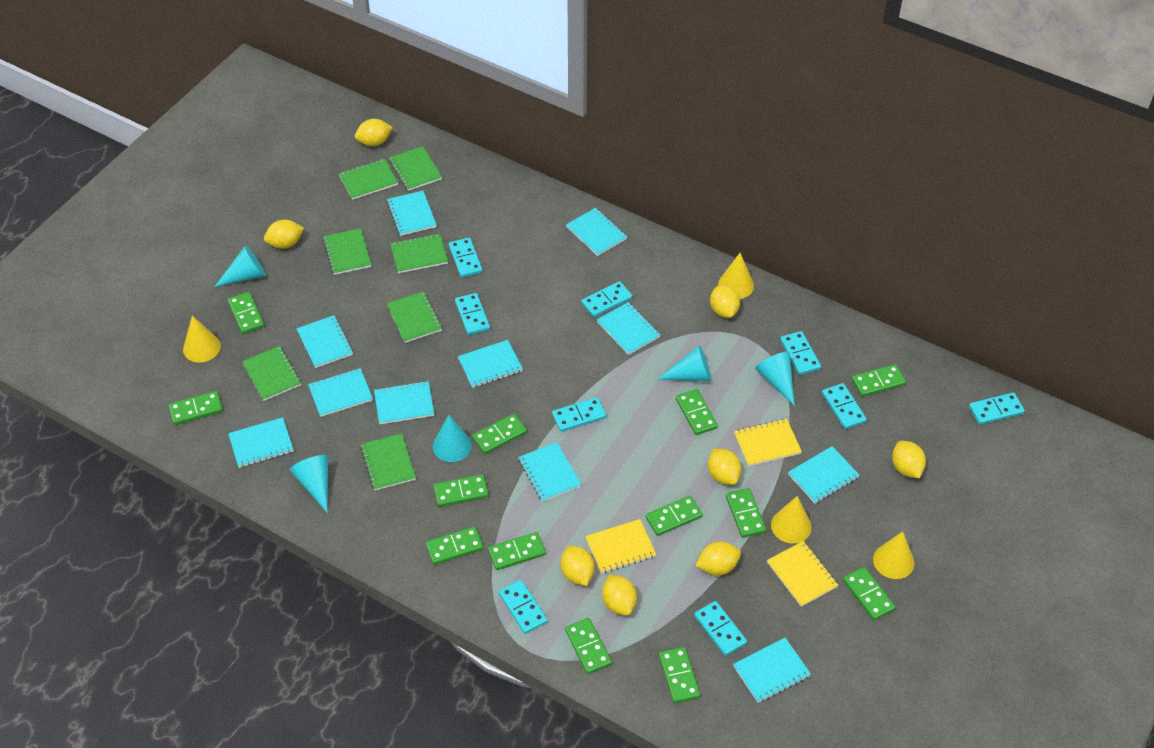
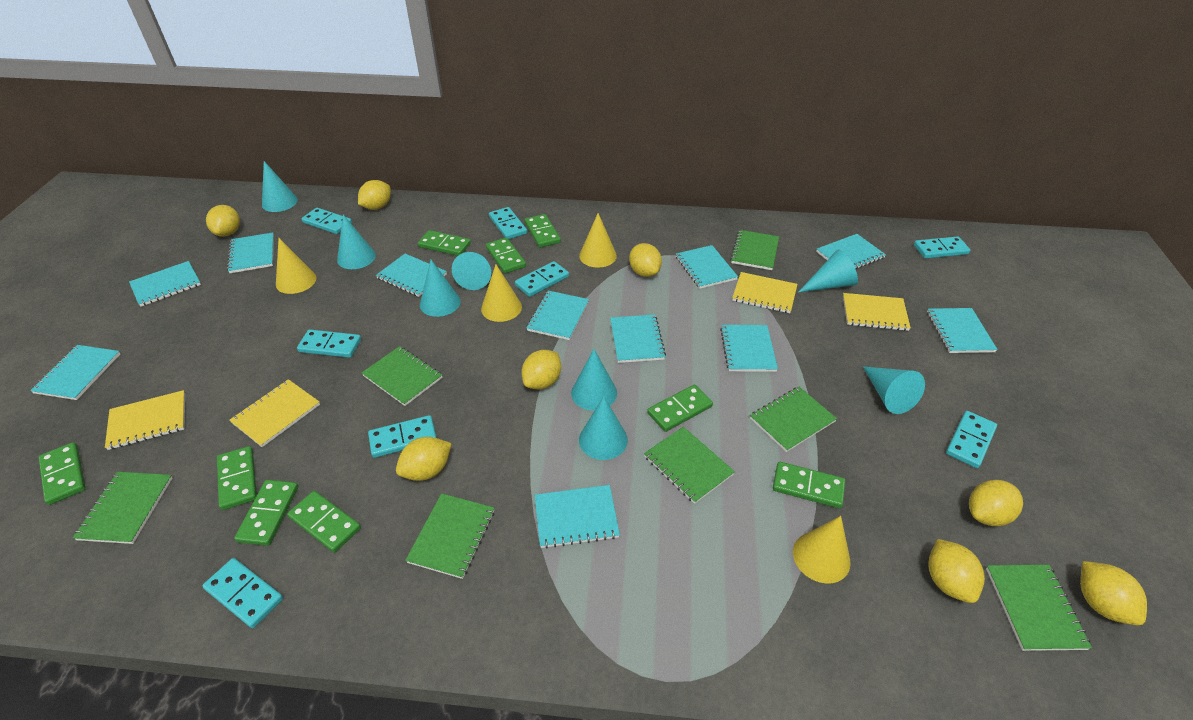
green domino: 13 -> 9
turquoise cone: 5 -> 8
turquoise domino: 9 -> 8
yellow notebook: 3 -> 4

